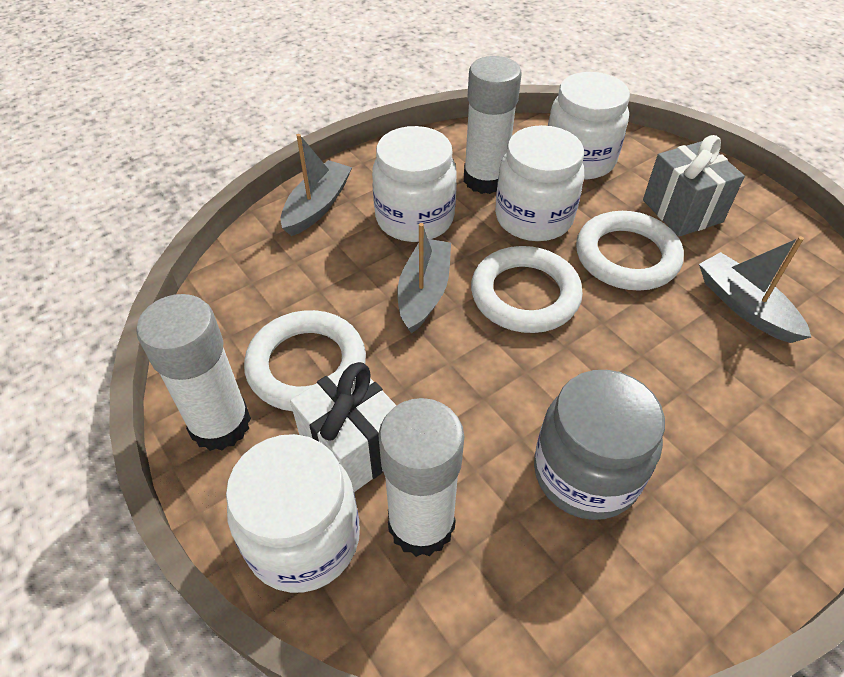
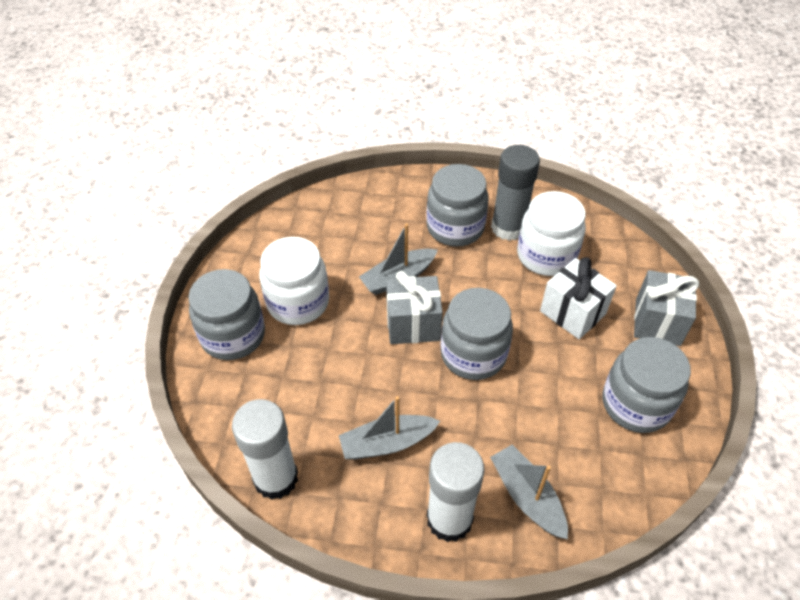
grey gift: 1 -> 2
grey glue stick: 0 -> 1
grey jar: 1 -> 4
white glue stick: 3 -> 2
white jar: 4 -> 2
white ring: 3 -> 0

